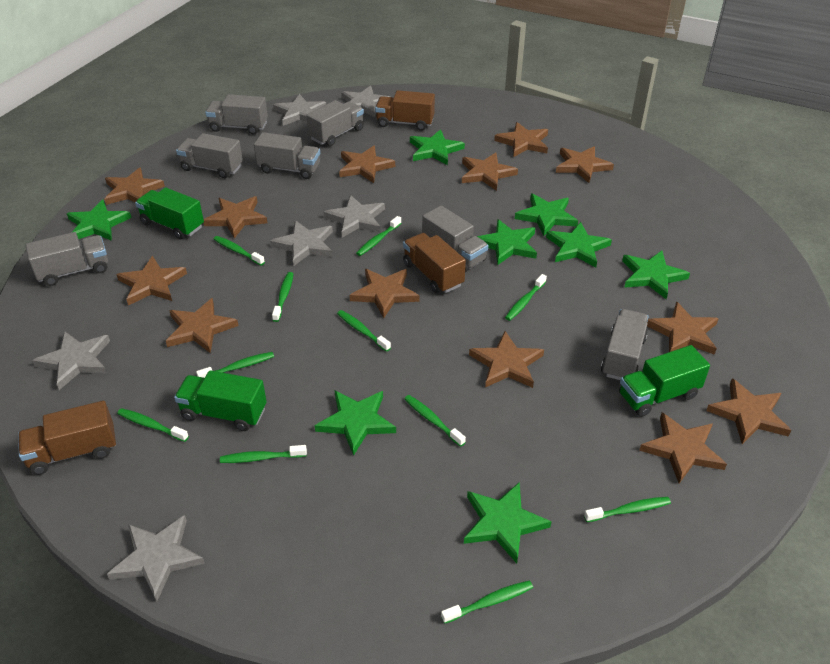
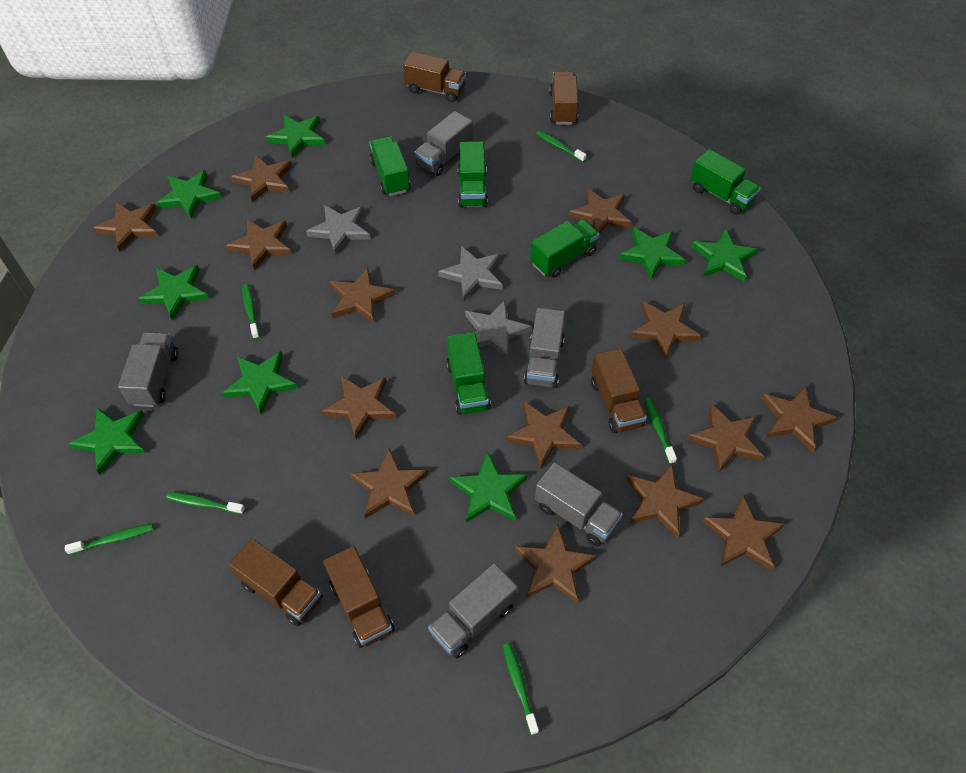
brown star: 13 -> 14
brown truck: 3 -> 5
green toothbrush: 11 -> 6
green truck: 3 -> 5
grey star: 6 -> 3
grey truck: 7 -> 5

